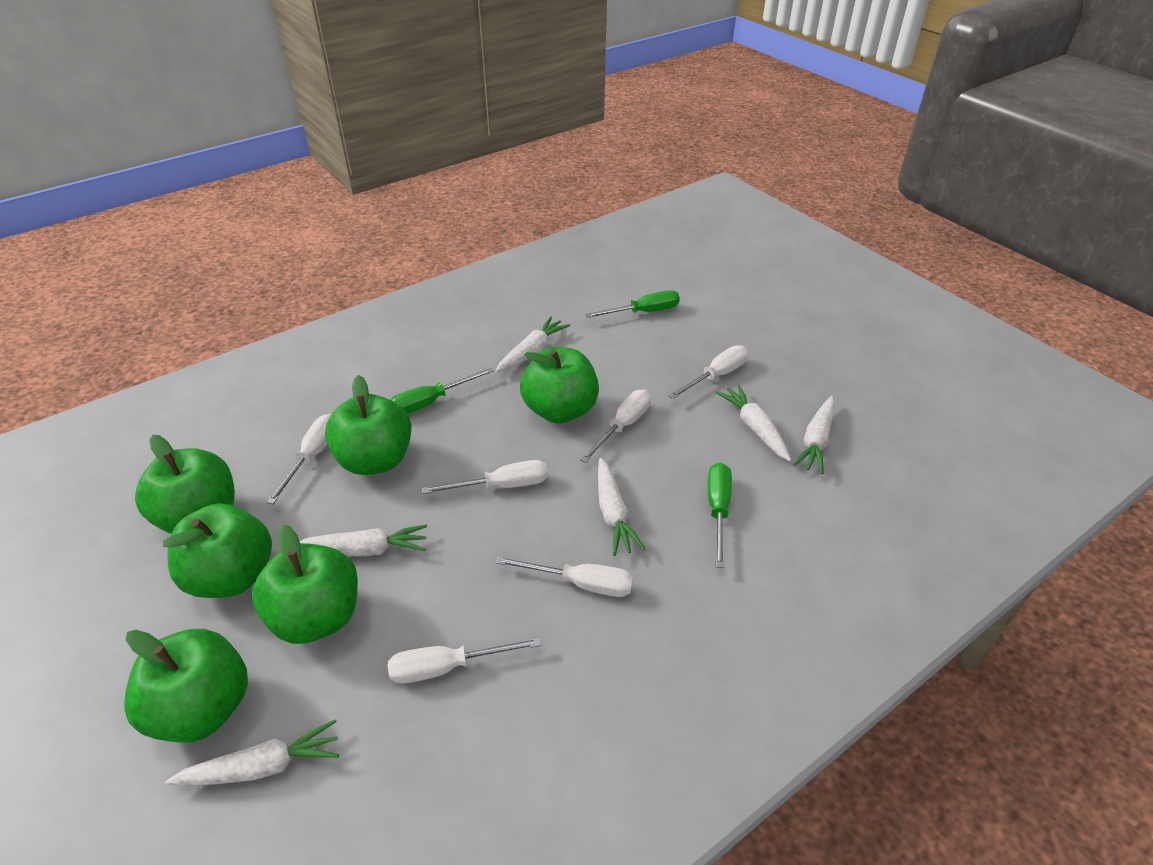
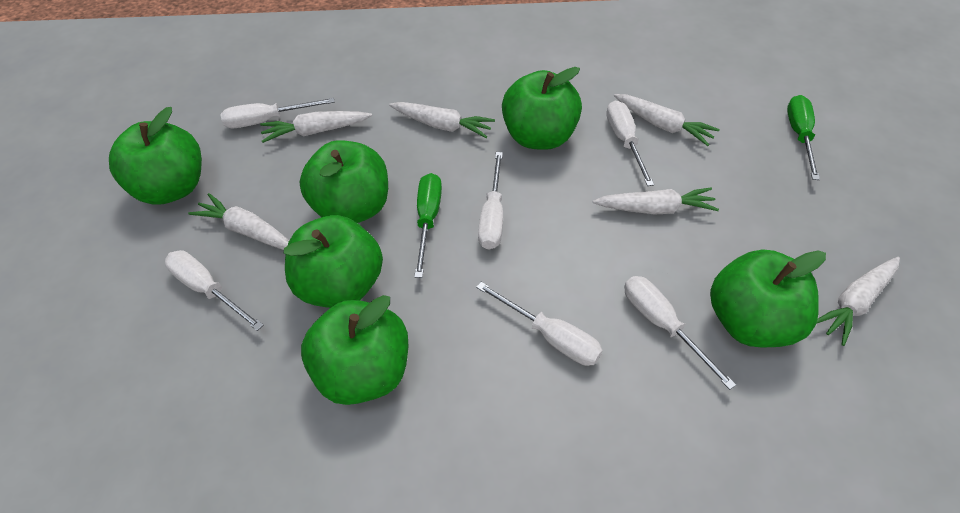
green screwdriver: 3 -> 2

